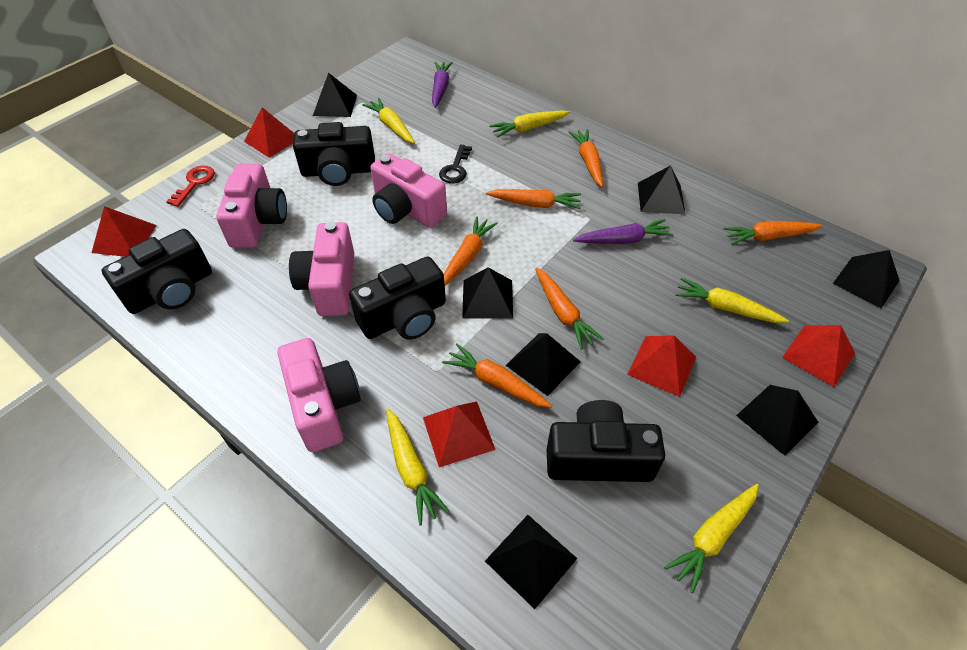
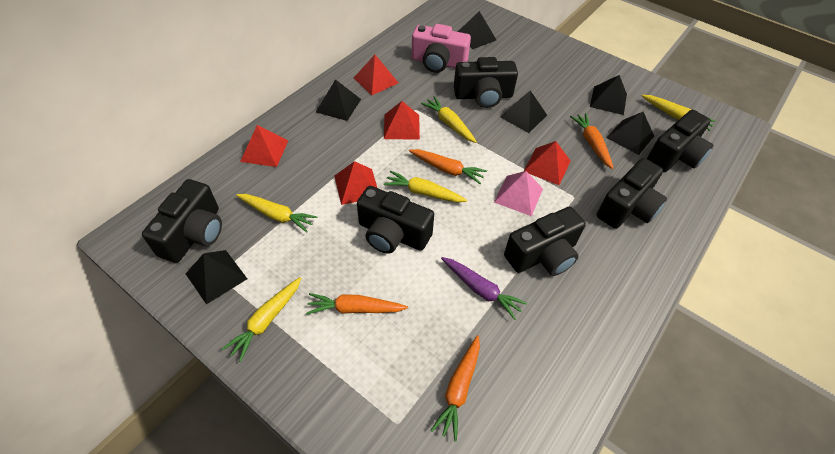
black camera: 4 -> 6
black key: 1 -> 0
black pyramid: 7 -> 6
orange carrot: 6 -> 4
pink camera: 4 -> 1
pink pyramid: 0 -> 1
purple carrot: 2 -> 1
red key: 1 -> 0

